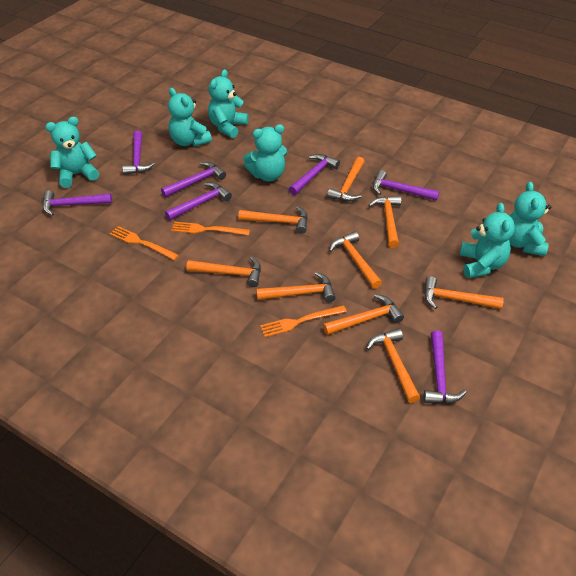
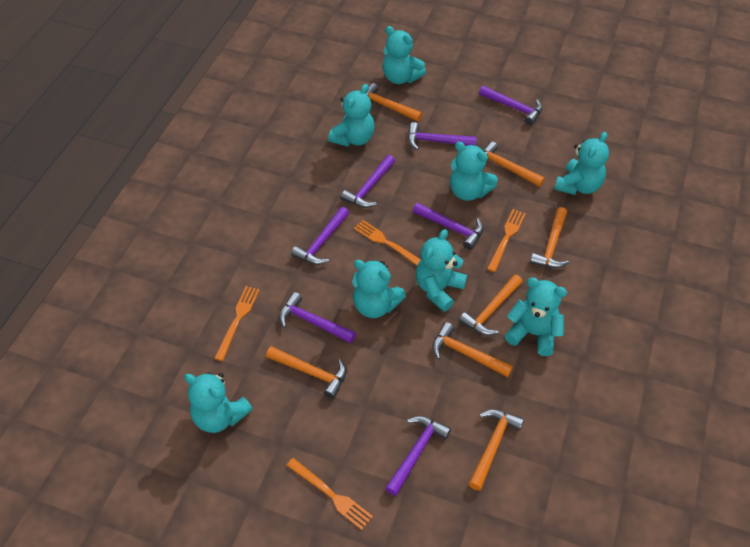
orange fork: 3 -> 4
orange hammer: 9 -> 7
turquoise teddy bear: 6 -> 8

